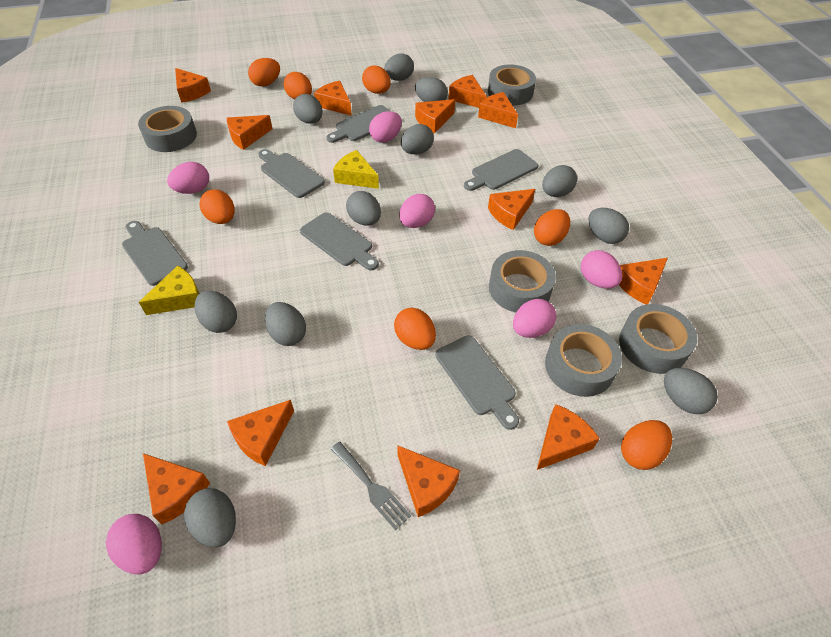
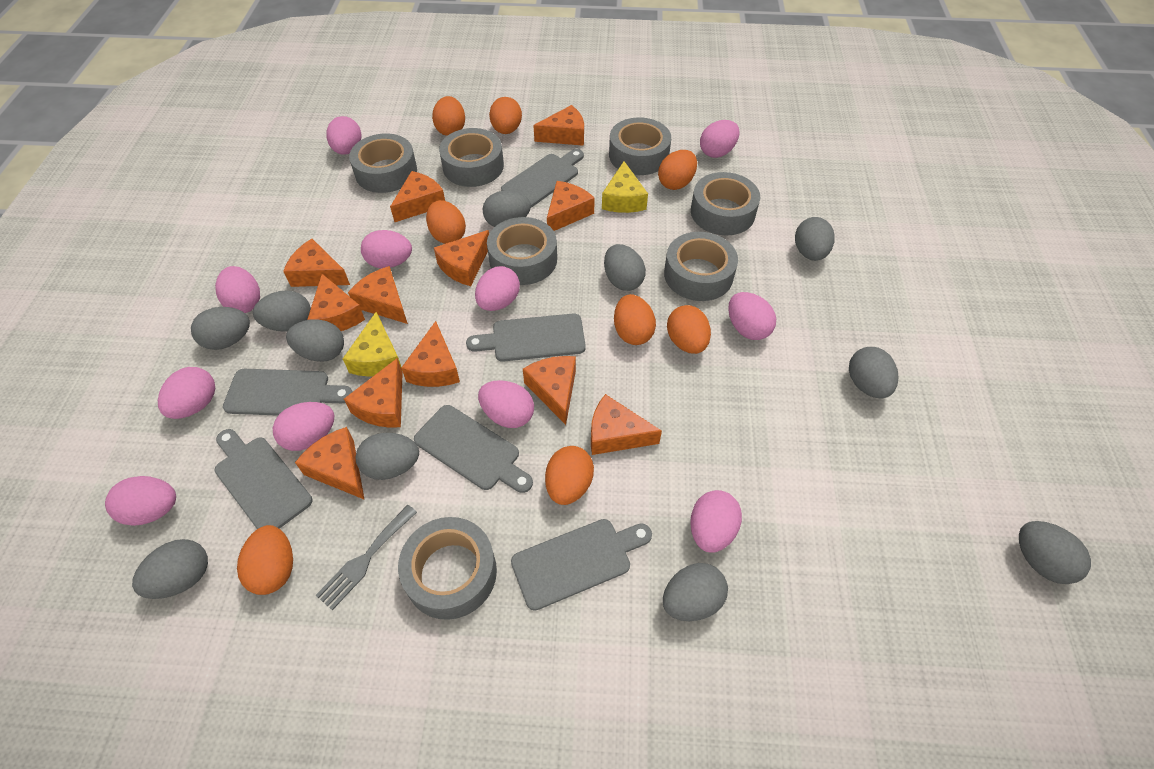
grey tape: 5 -> 7
orange egg: 7 -> 8
pink egg: 6 -> 11

